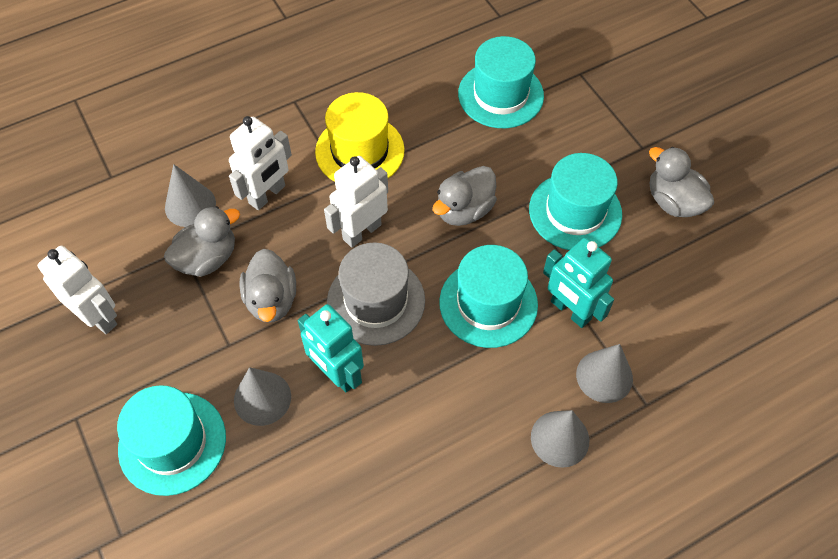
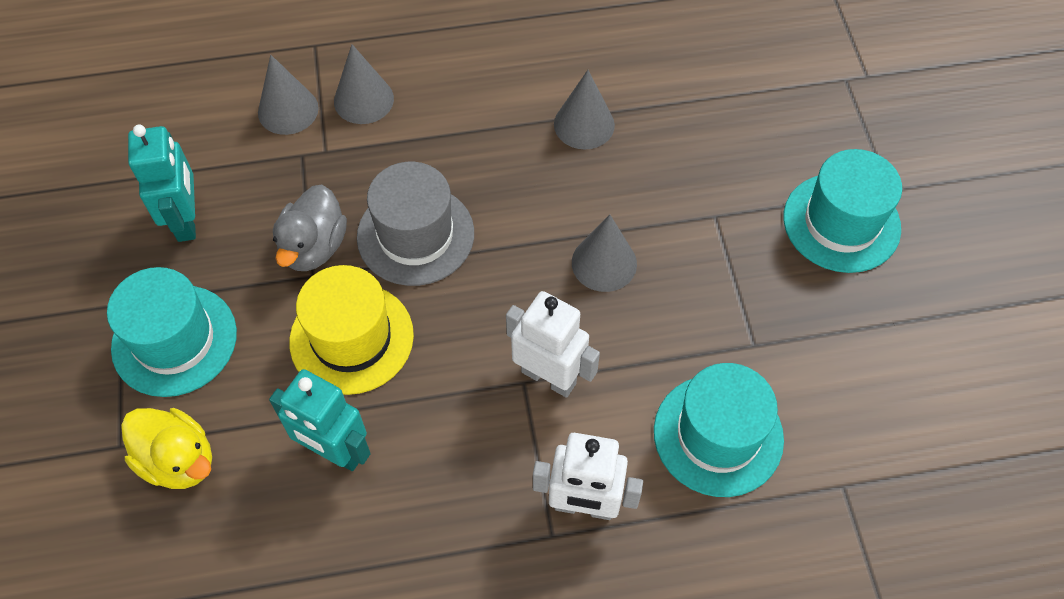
grey duck: 4 -> 1
turquoise hat: 4 -> 3
white robot: 3 -> 2
yellow duck: 0 -> 1

